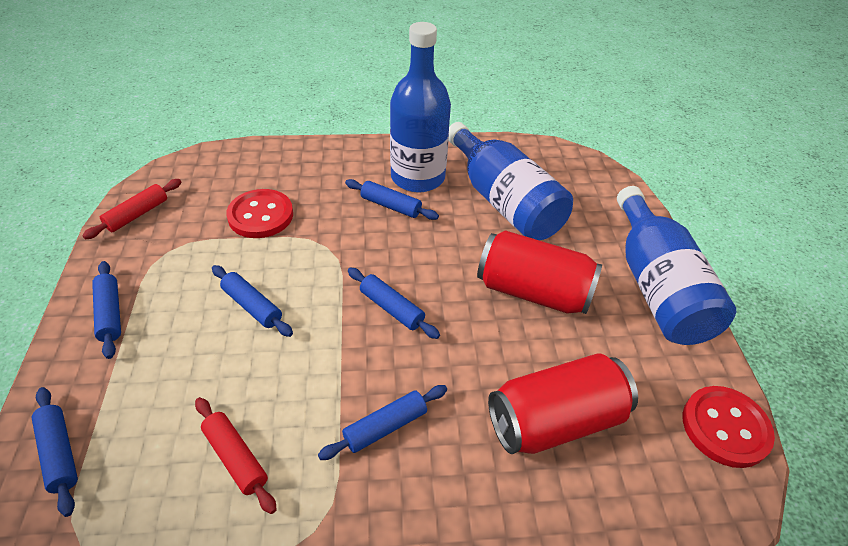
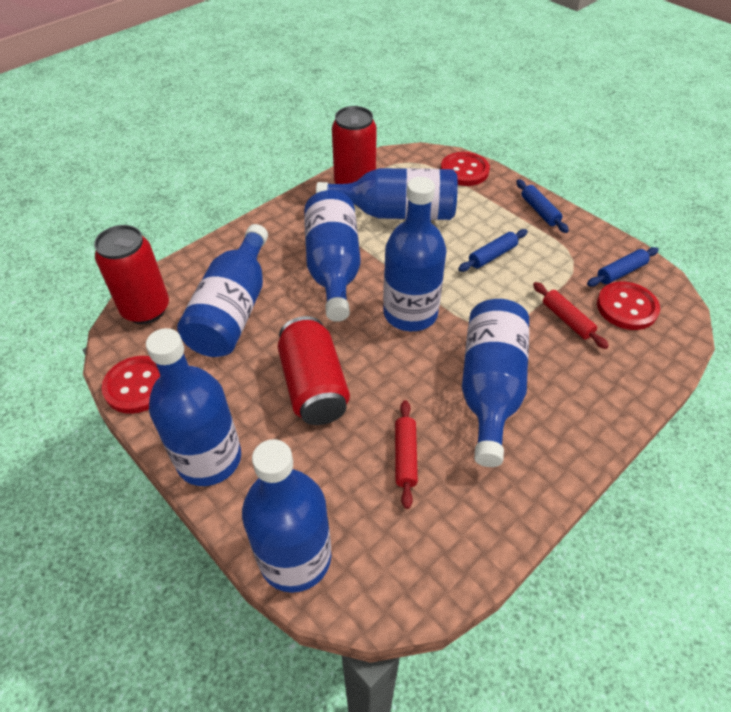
blue bottle: 3 -> 7
blue rolling pin: 6 -> 3
red button: 2 -> 3
red can: 2 -> 3

